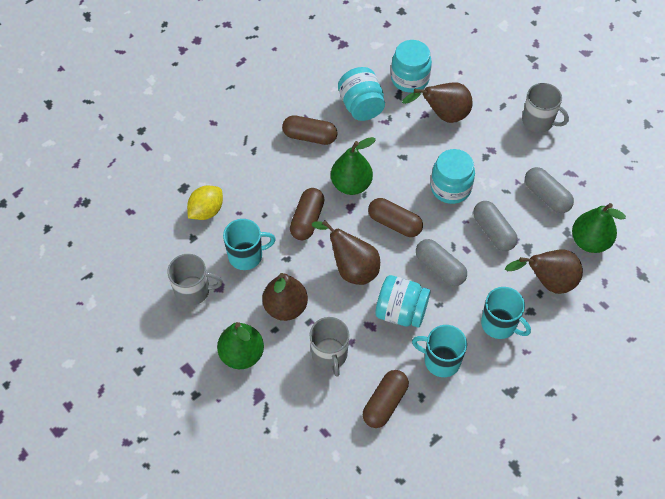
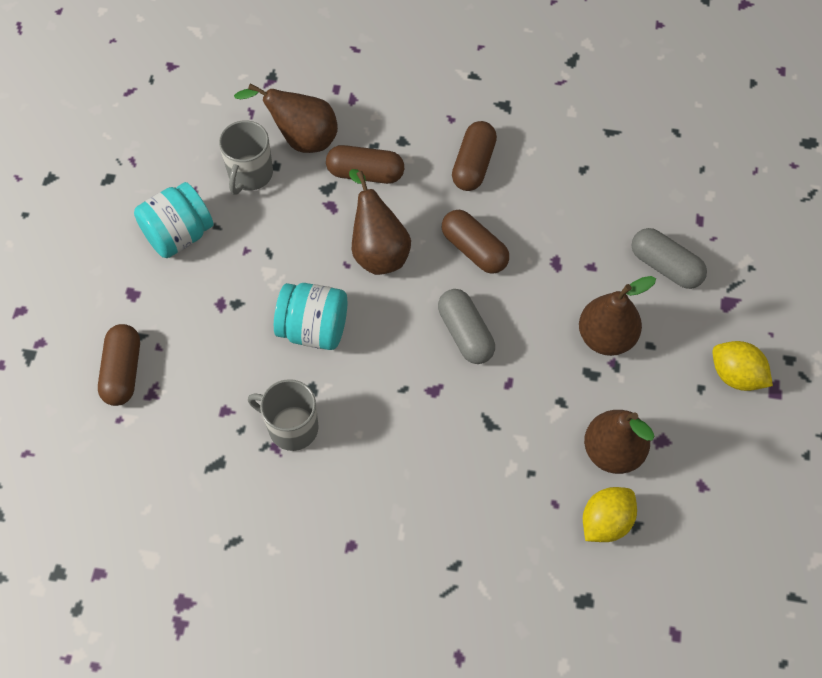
green pear: 3 -> 0
grey capsule: 3 -> 2
grey mug: 3 -> 2
turquoise jar: 4 -> 2
turquoise mug: 3 -> 0
yellow lemon: 1 -> 2

